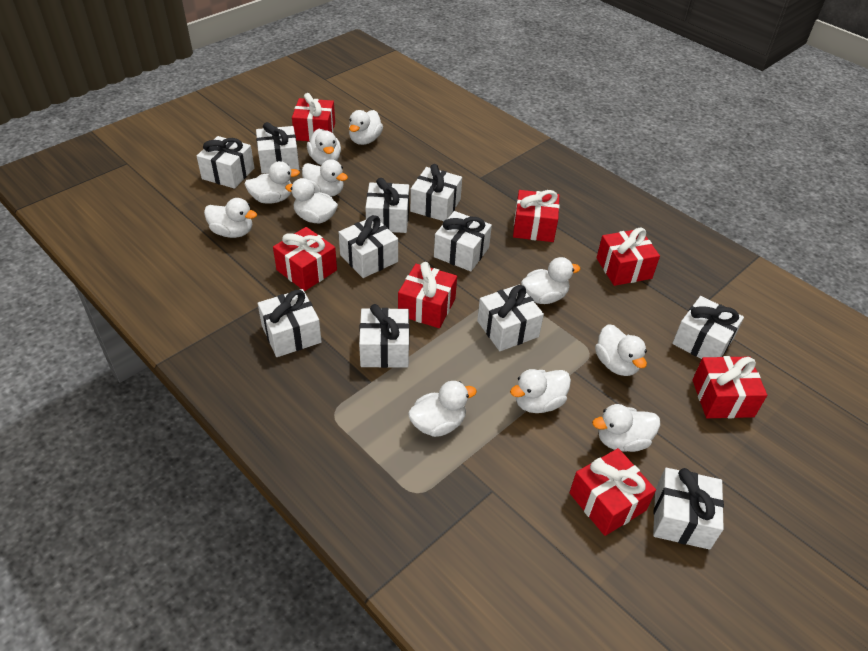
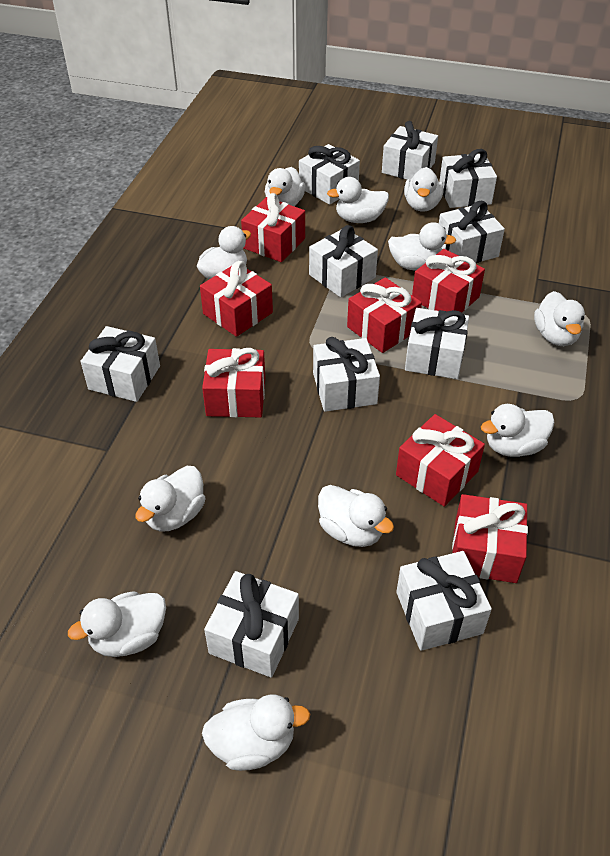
white gift: 11 -> 10

